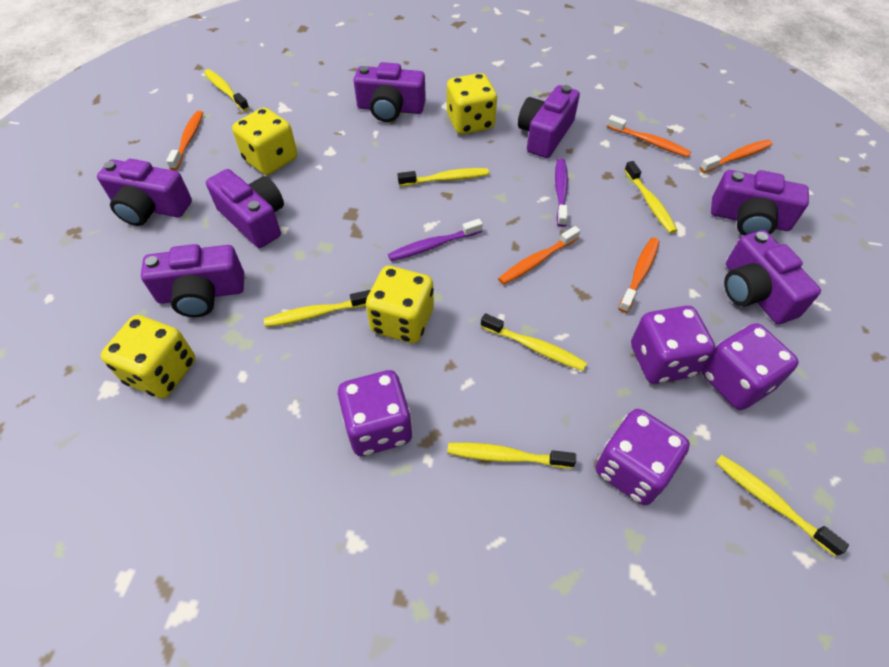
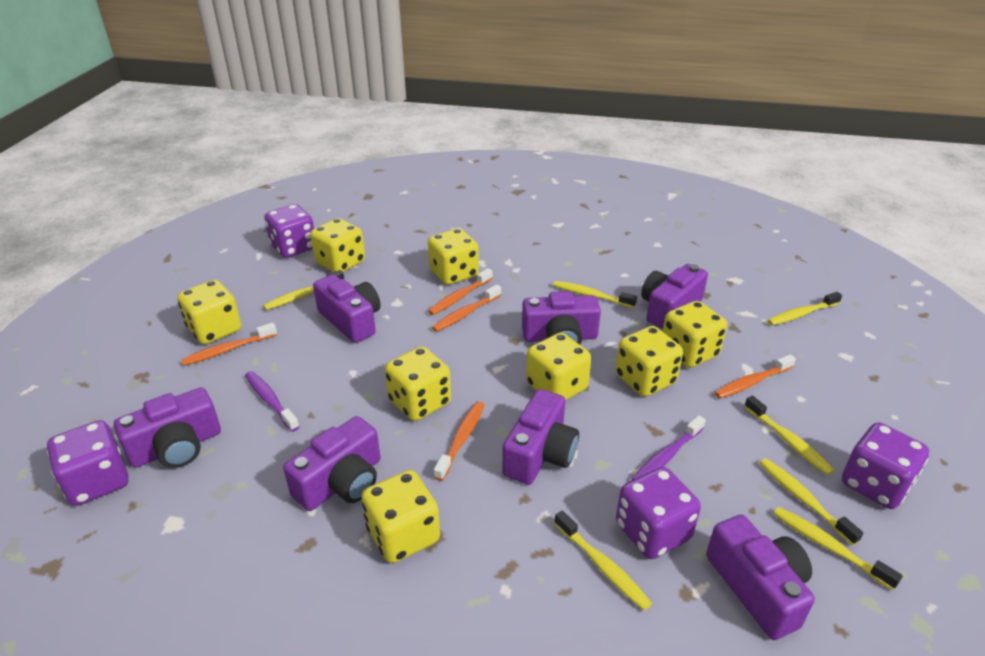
yellow dice: 4 -> 8

